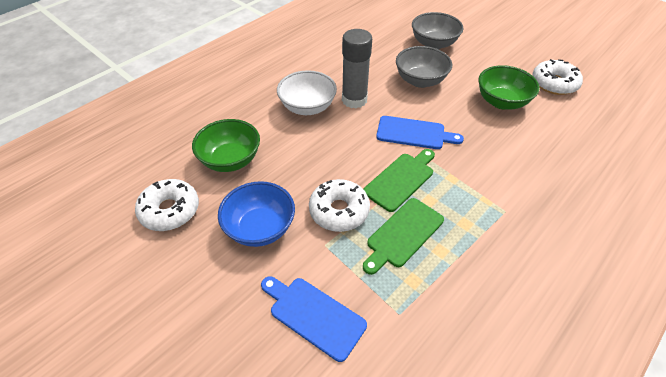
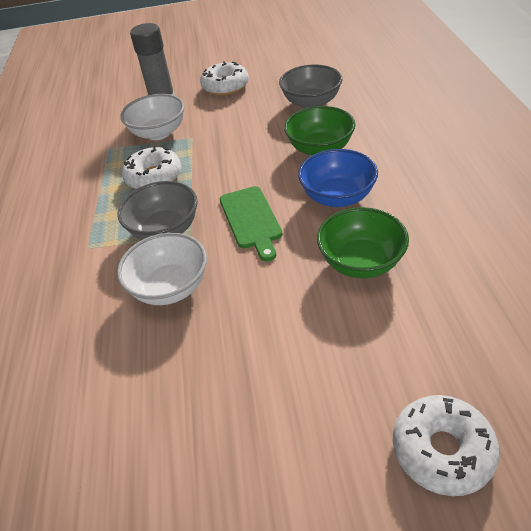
blue cutting board: 2 -> 0
green cutting board: 2 -> 1
white bowl: 1 -> 2

